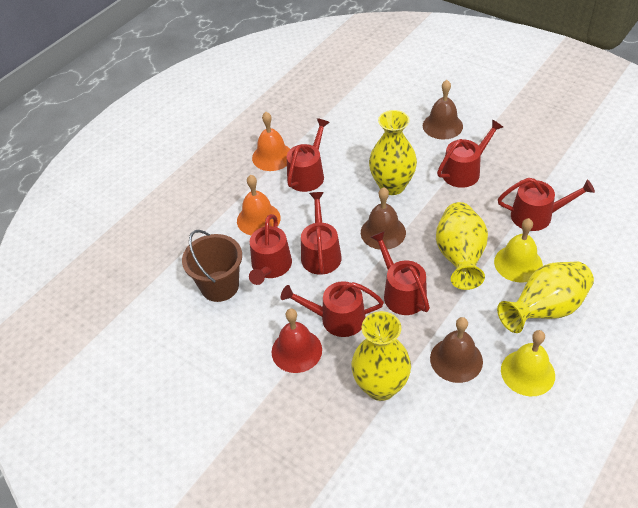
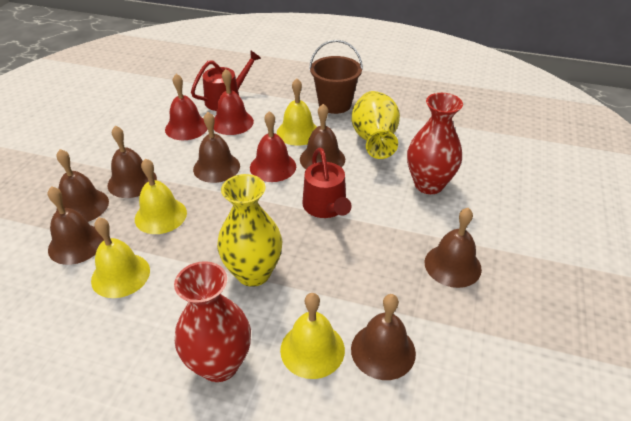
brown bell: 3 -> 7
orange bell: 2 -> 0
red bell: 1 -> 3
red vase: 0 -> 2
red watering can: 7 -> 2
yellow bell: 2 -> 4
yellow vase: 4 -> 2

